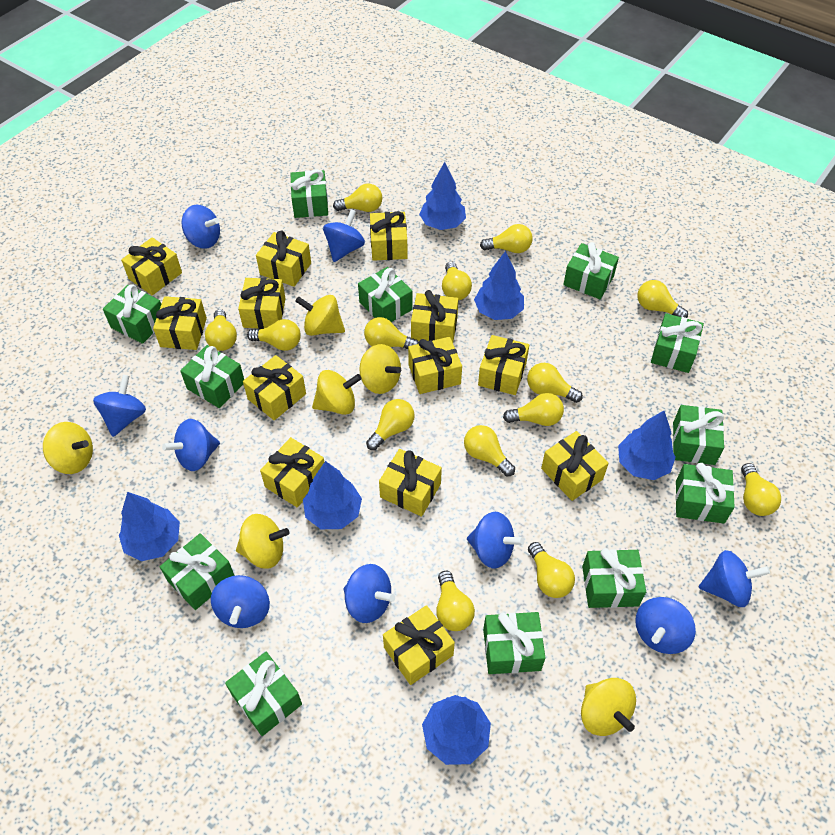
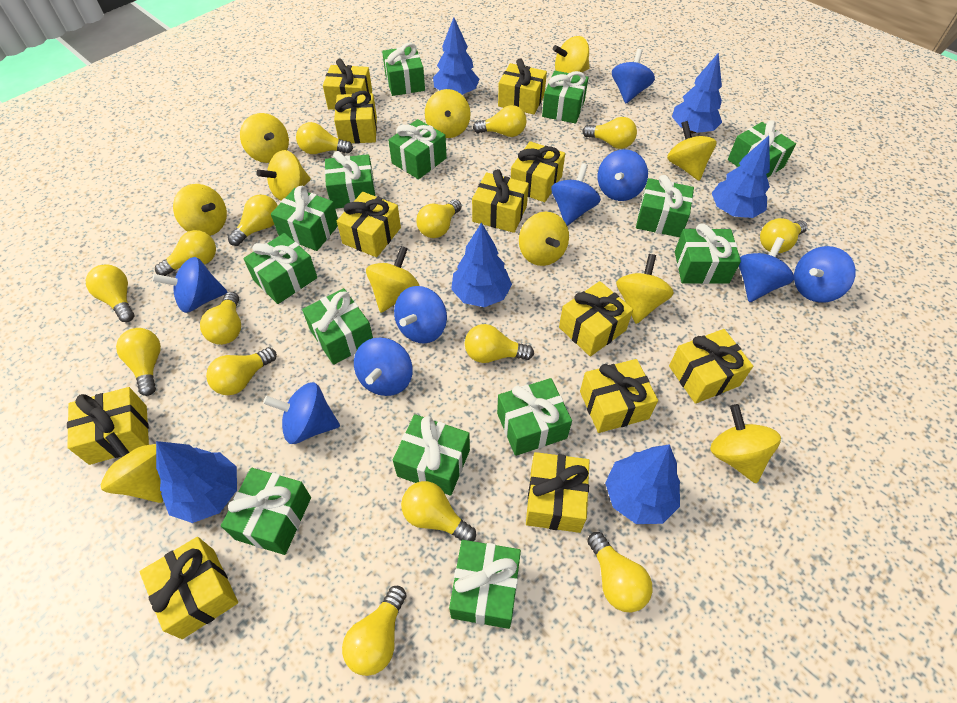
green gift: 12 -> 14
yellow gift: 13 -> 12
yellow light bulb: 14 -> 15
yellow spinning top: 6 -> 11

